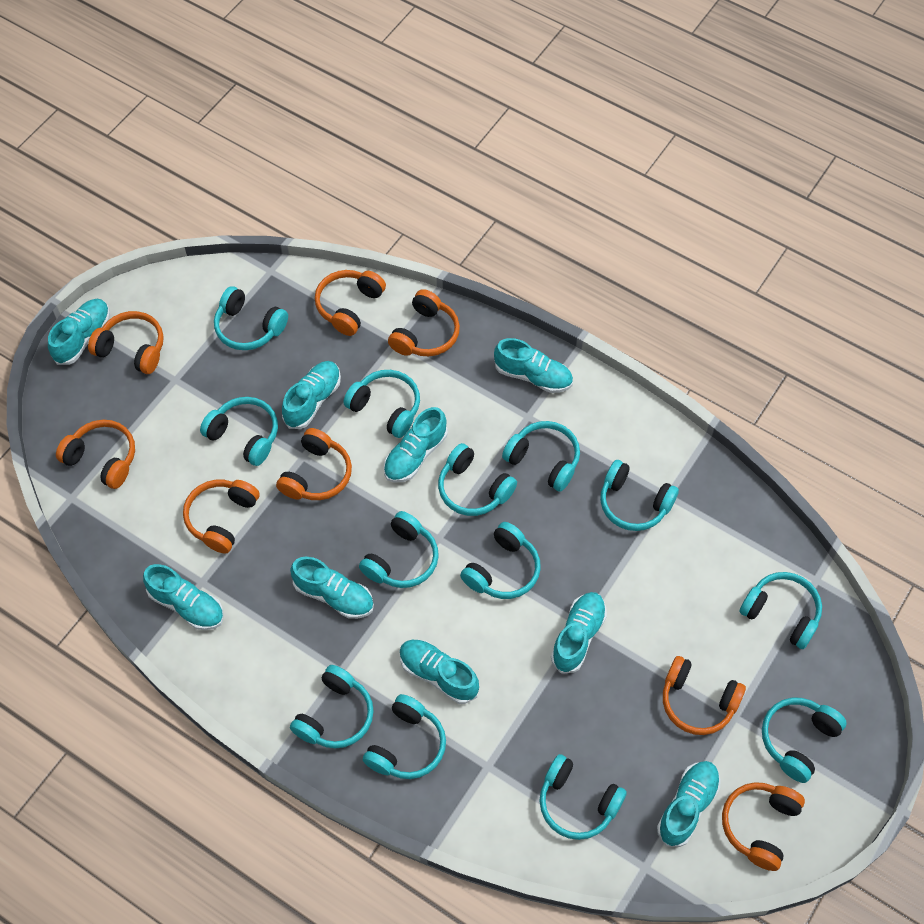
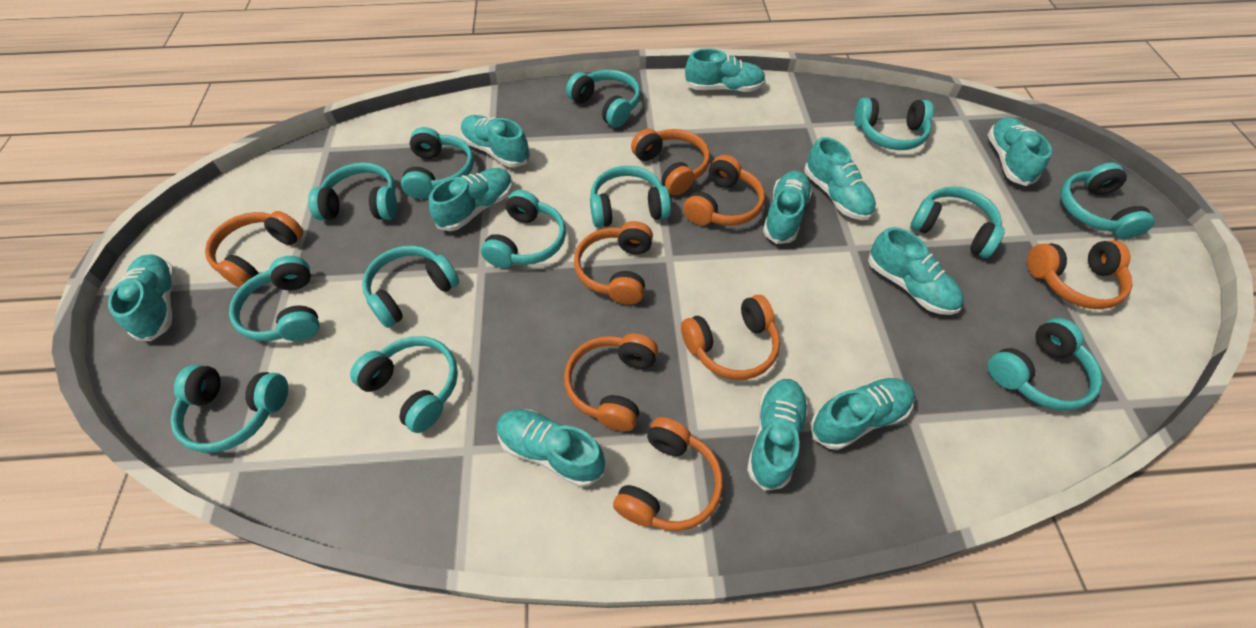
turquoise shoe: 9 -> 11

